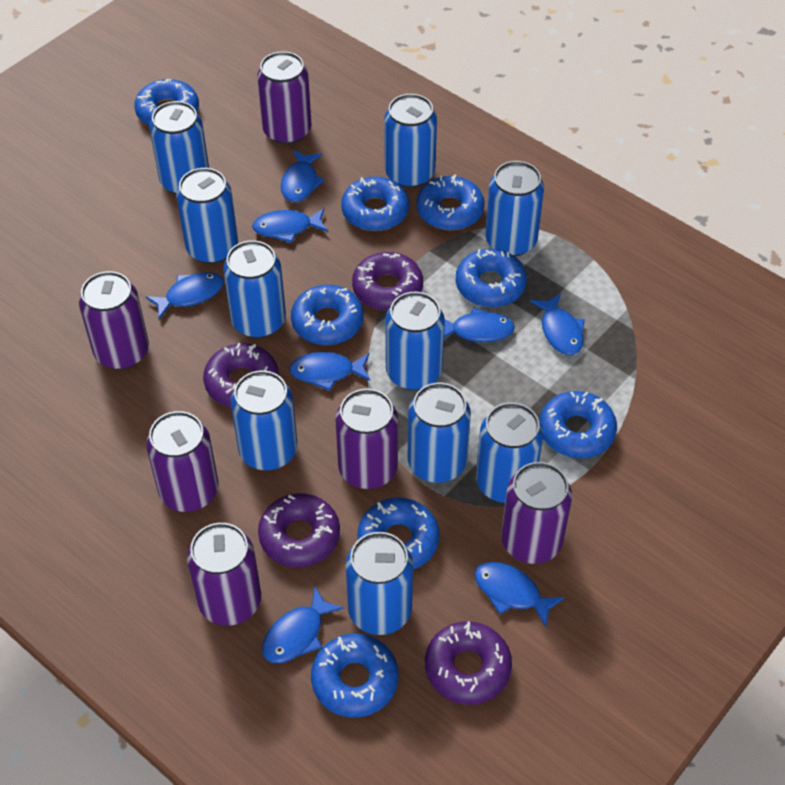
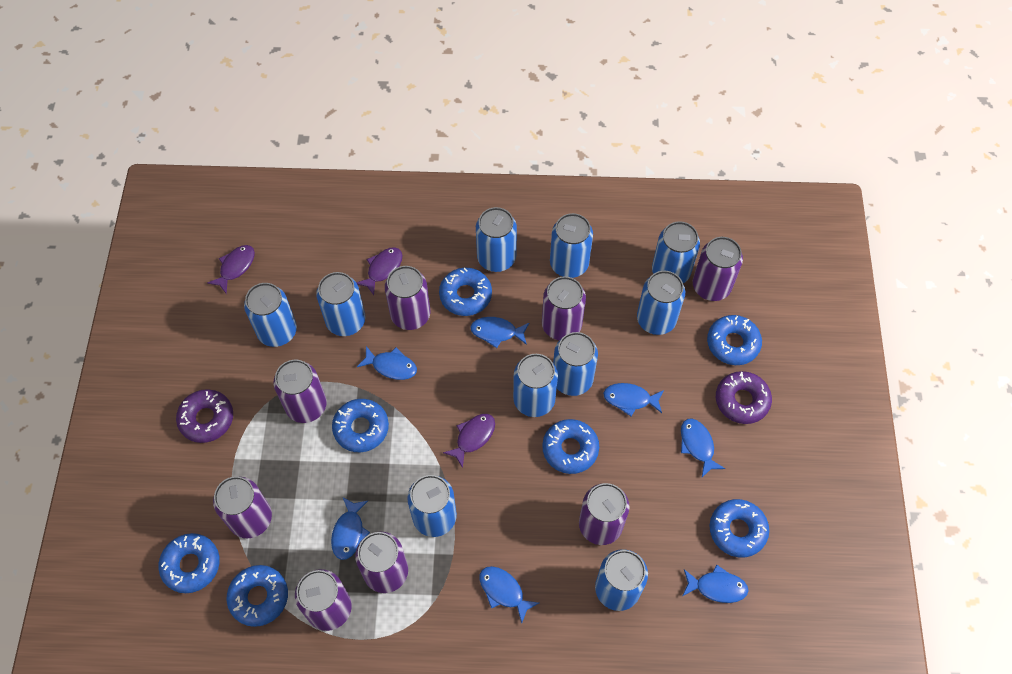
blue donut: 8 -> 7
blue fish: 8 -> 7
purple can: 6 -> 8
purple donut: 4 -> 2
purple fish: 0 -> 3

